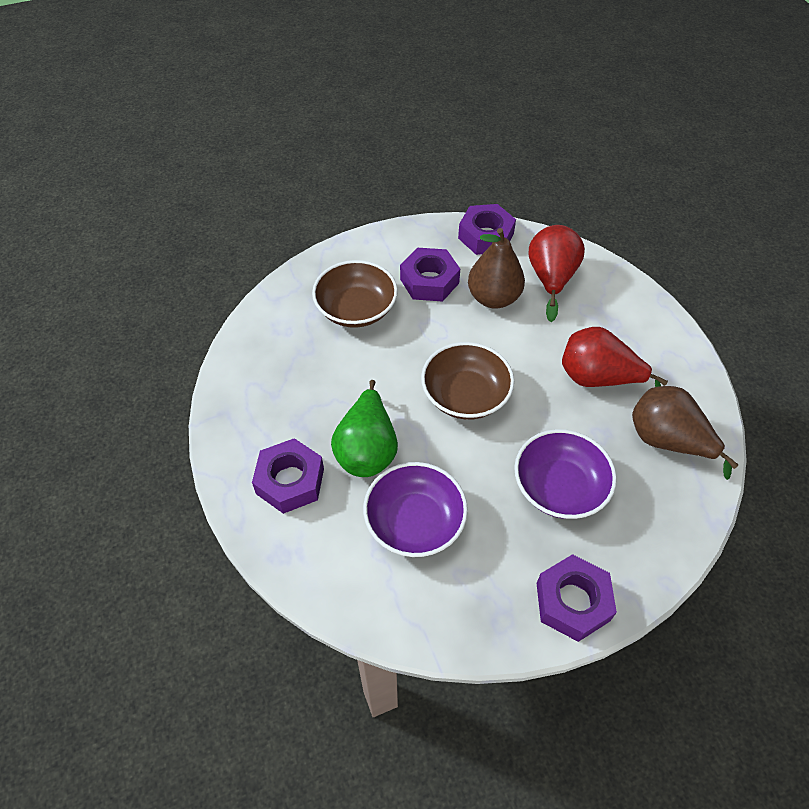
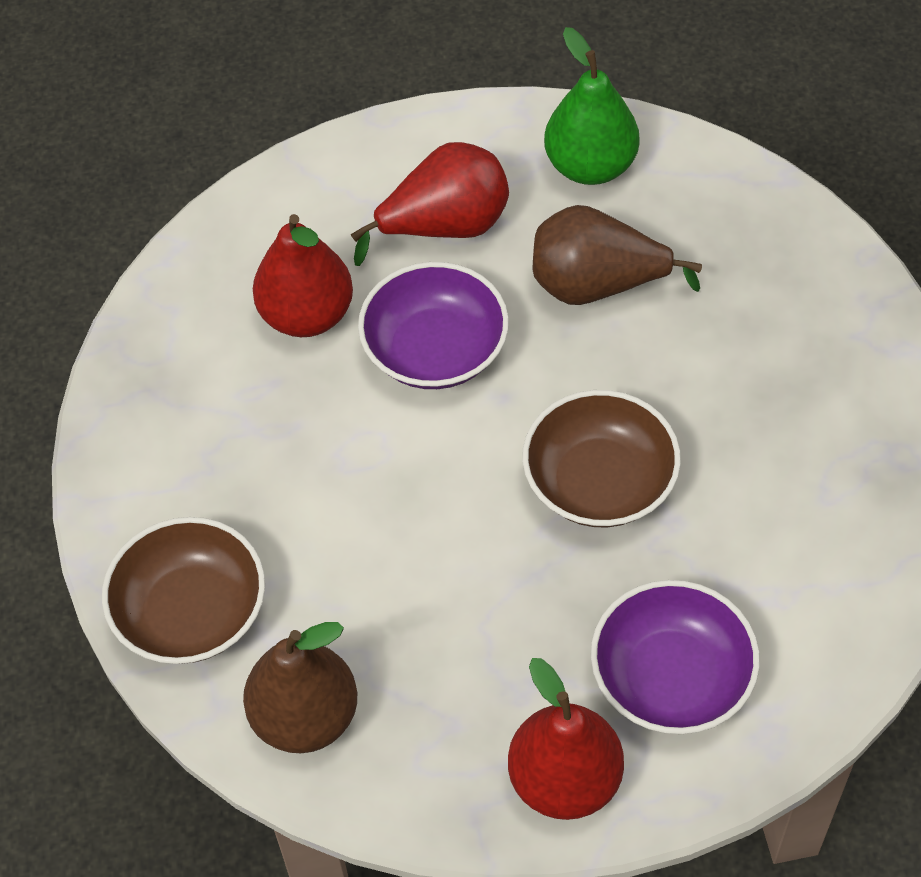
purple nut: 4 -> 0
red pear: 2 -> 3

